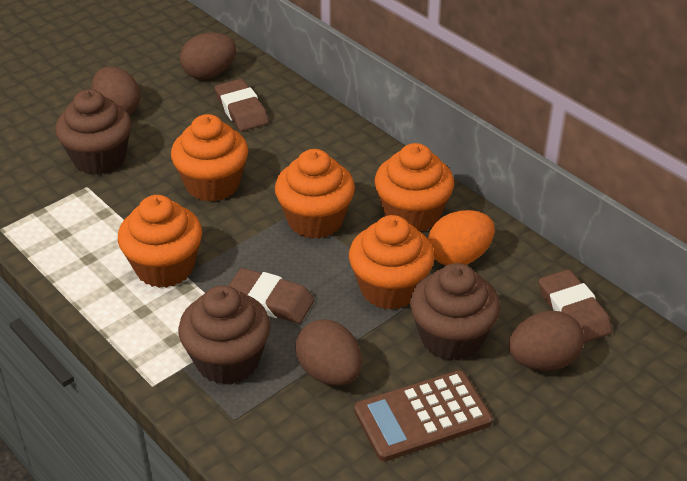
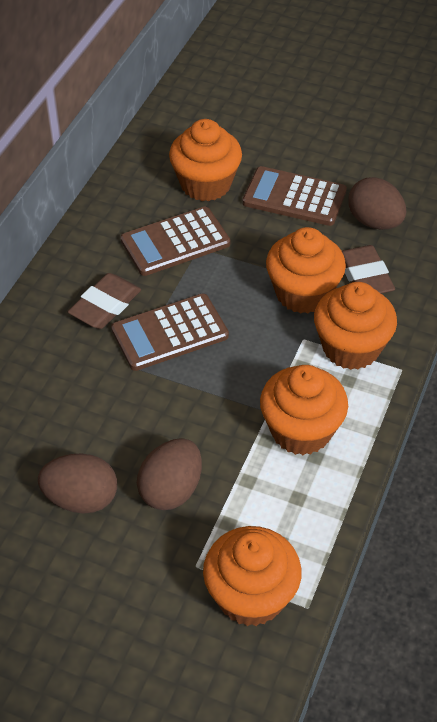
brown calculator: 1 -> 3
brown cupcake: 3 -> 0
brown egg: 4 -> 3
brown eraser: 3 -> 2
orange egg: 1 -> 0

